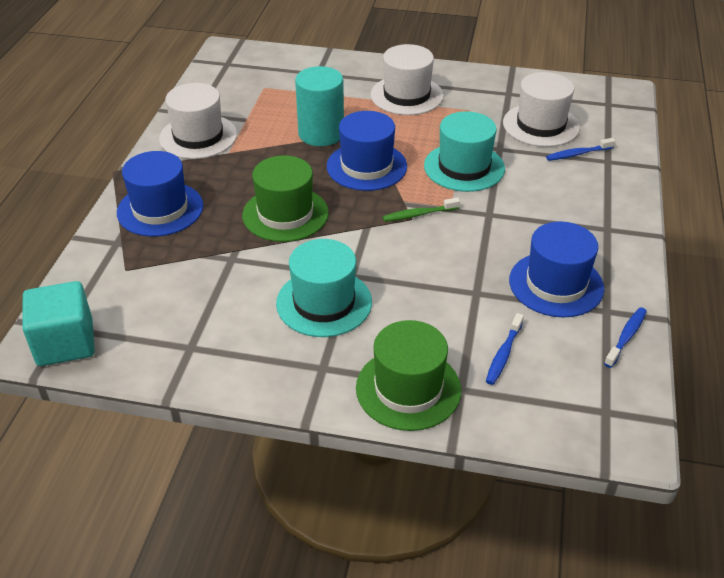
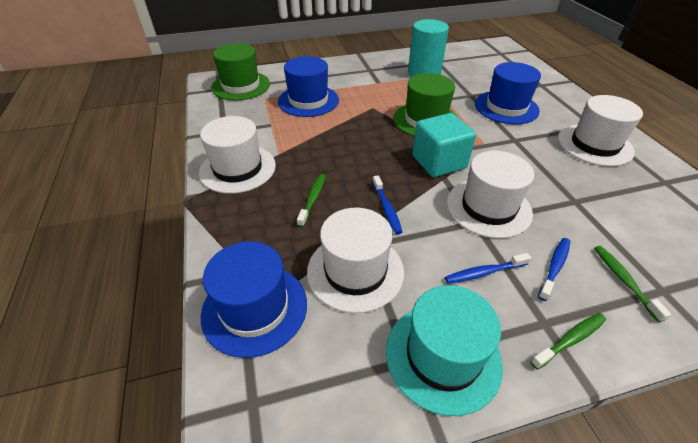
green toothbrush: 1 -> 3
turquoise hat: 2 -> 1
white hat: 3 -> 4

